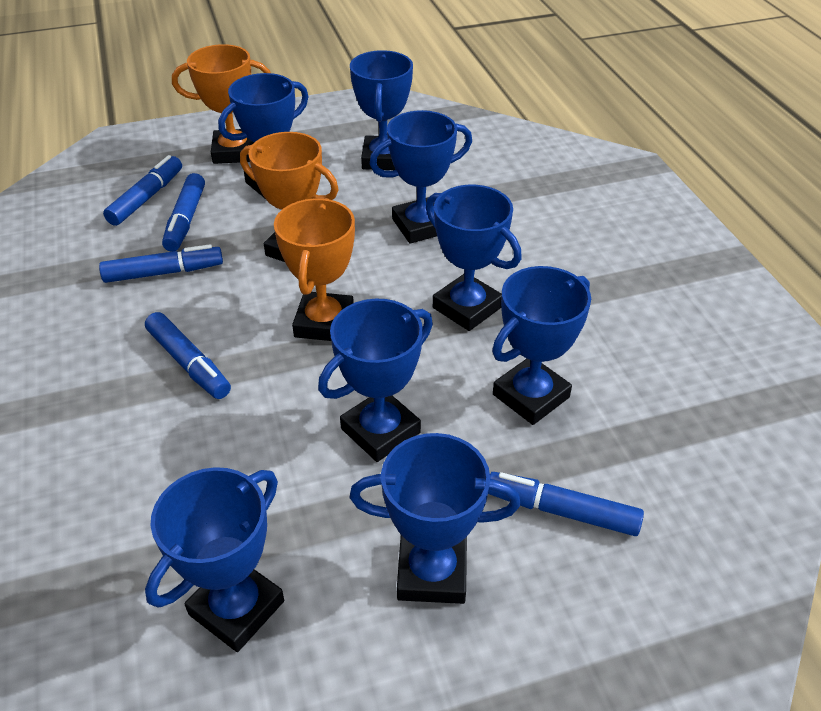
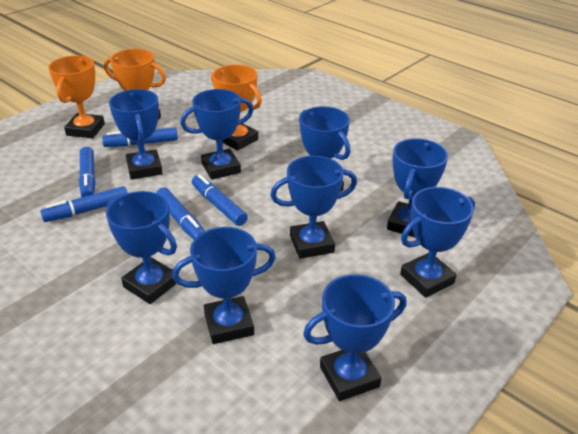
blue trophy: 8 -> 9

